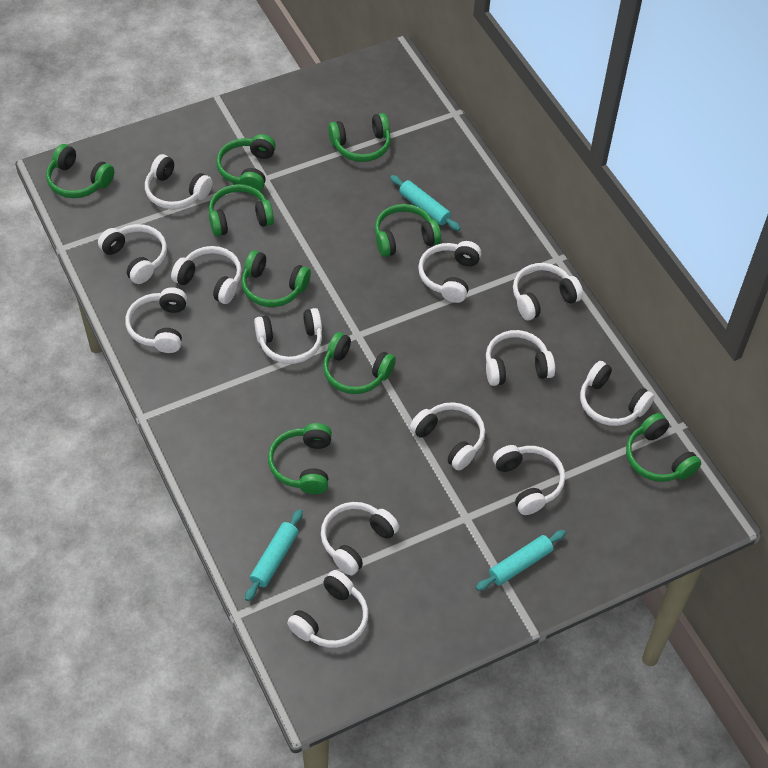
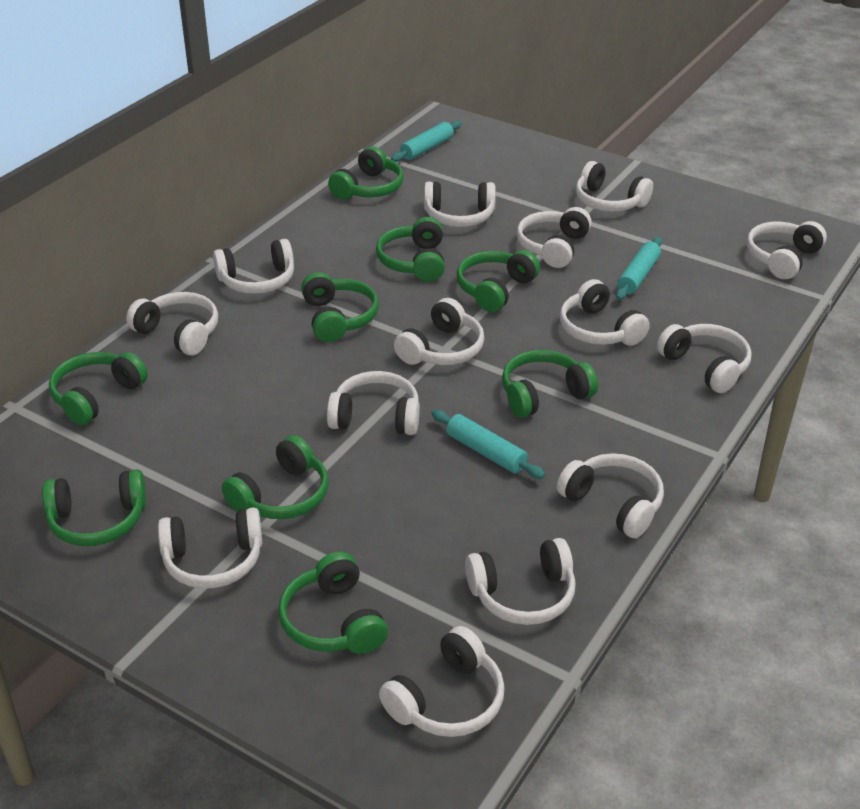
white headphones: 13 -> 14

